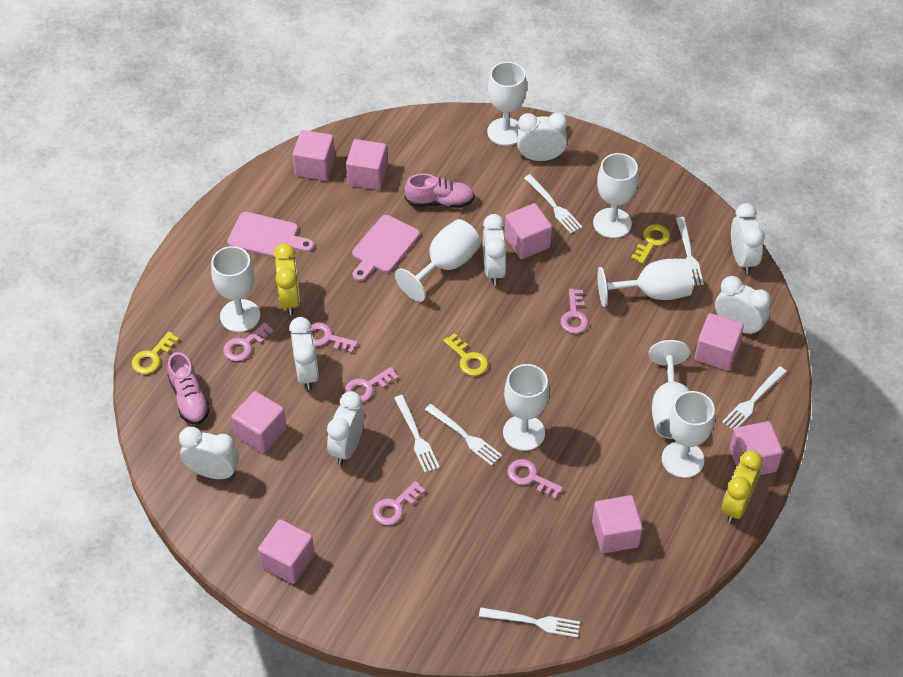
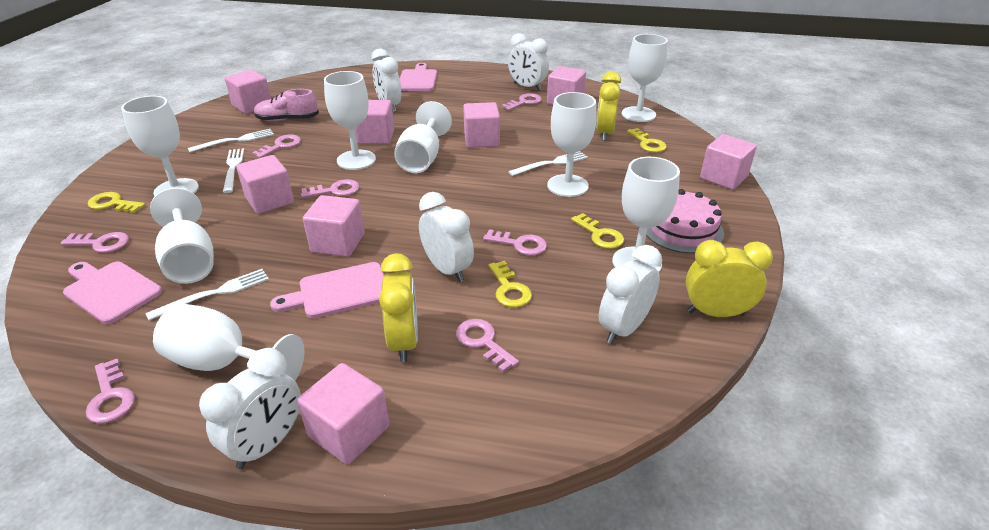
pink cake: 0 -> 1
pink cutting board: 2 -> 3
pink key: 6 -> 7
pink shoe: 2 -> 1
white clock: 7 -> 5
white fork: 6 -> 4
yellow clock: 2 -> 3
yellow key: 3 -> 4

